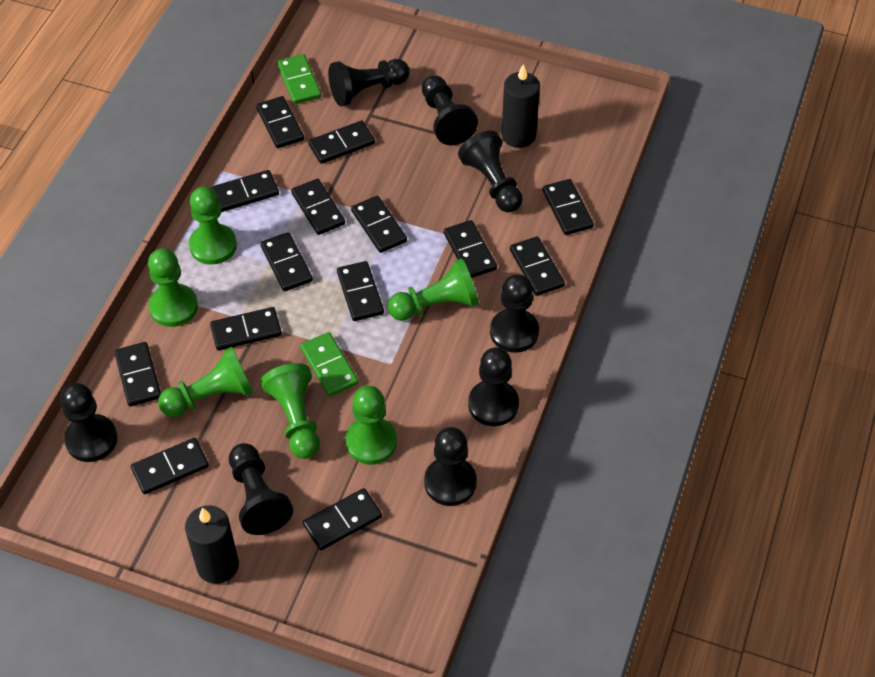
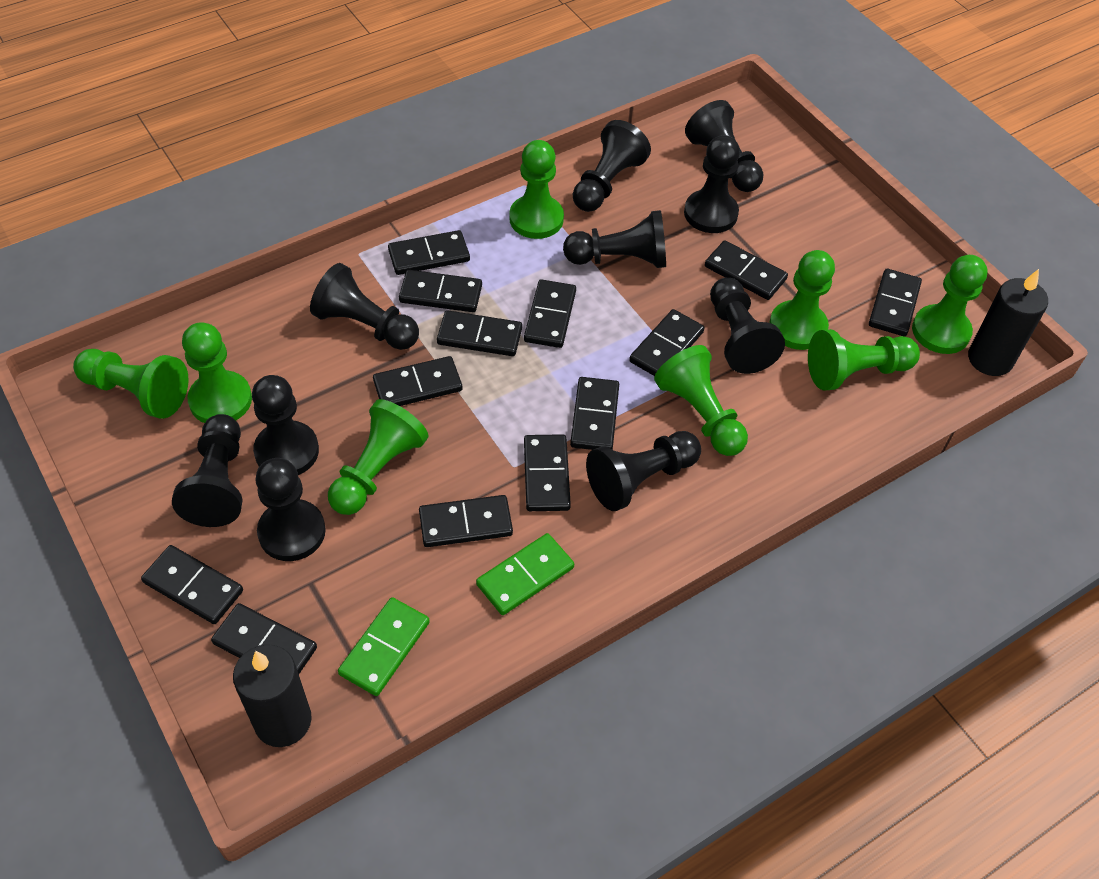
black domino: 14 -> 13
black pawn: 8 -> 10
green pawn: 6 -> 8

